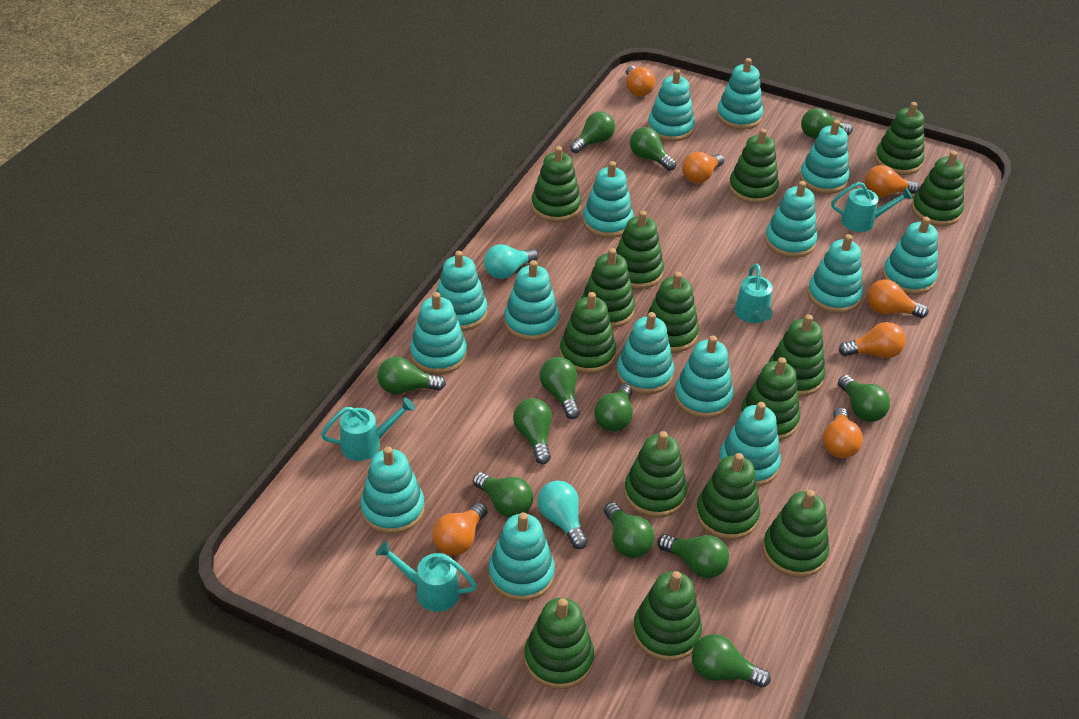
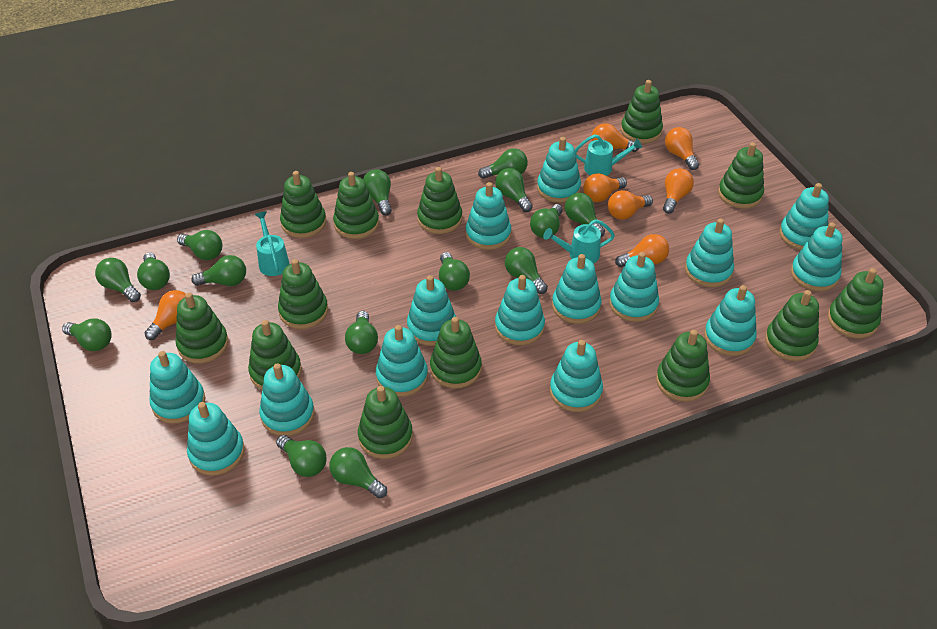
green light bulb: 12 -> 15
green stacking toy: 15 -> 13
turquoise light bulb: 2 -> 0
turquoise watering can: 4 -> 3

